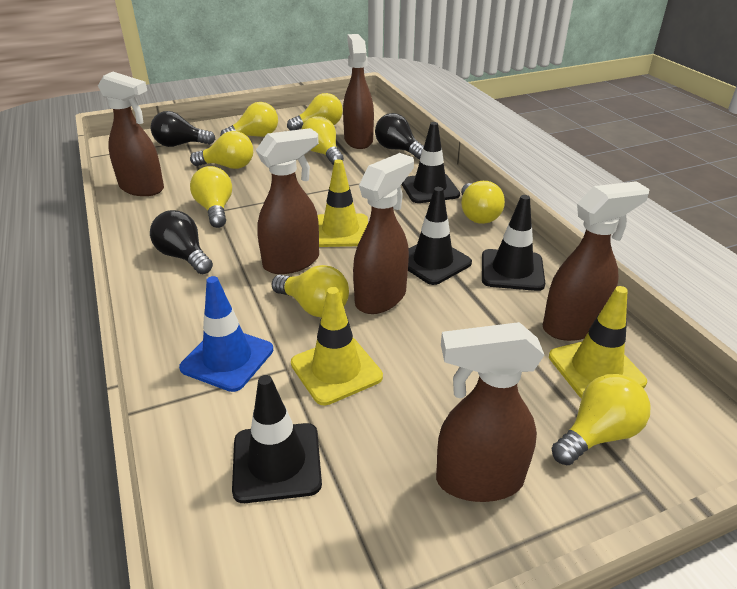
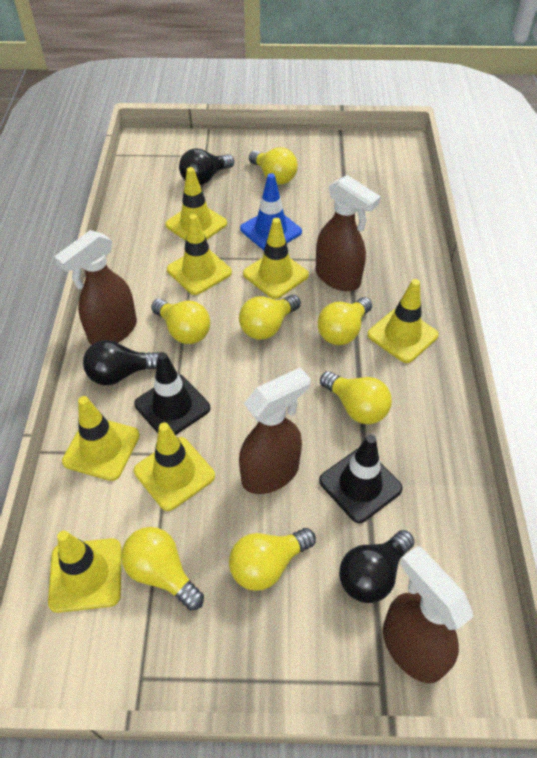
black traffic cone: 4 -> 2
brown spray bottle: 6 -> 4
yellow light bulb: 8 -> 7
yellow traffic cone: 3 -> 7

